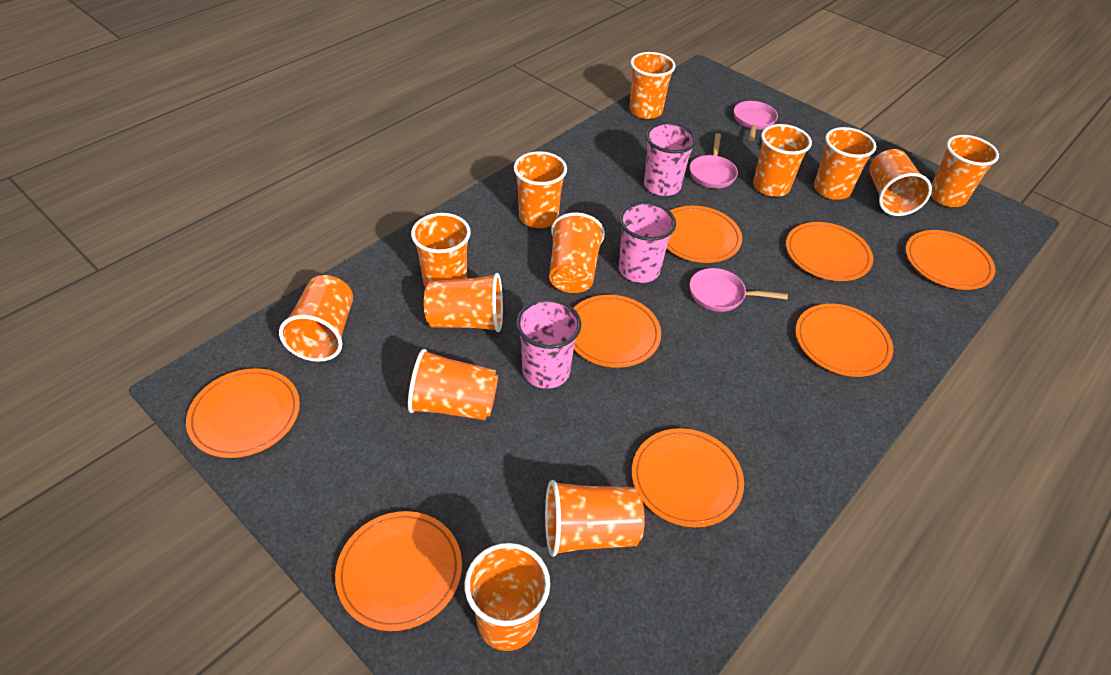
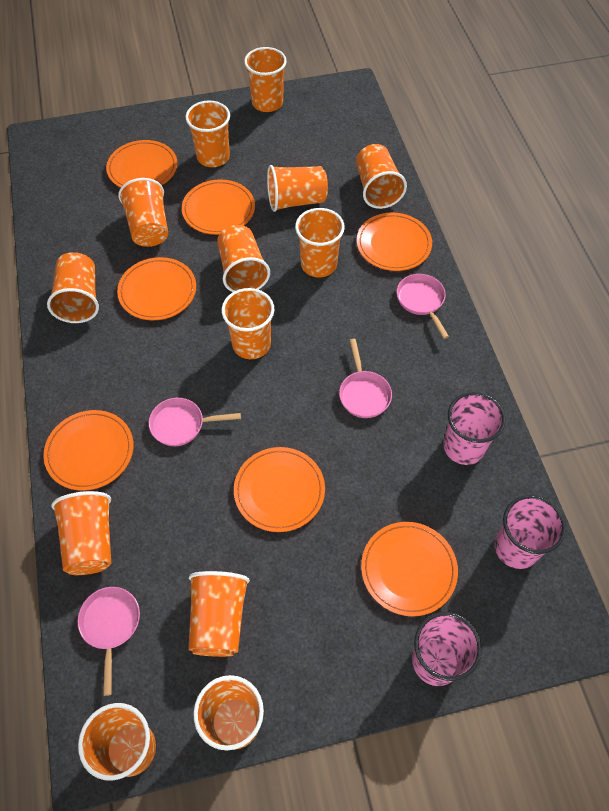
orange plate: 8 -> 7
pink pan: 3 -> 4

